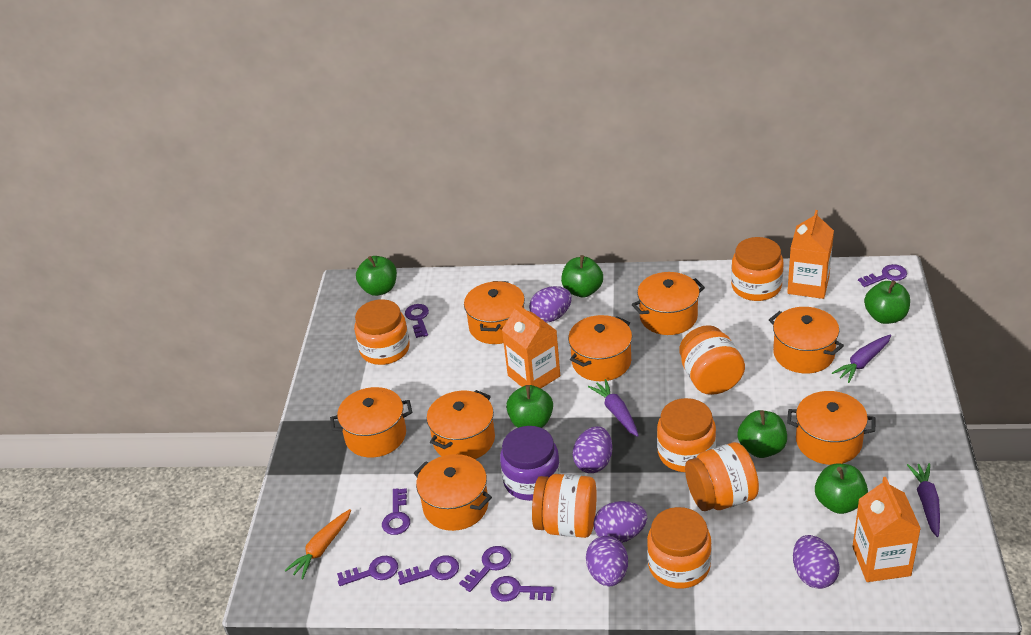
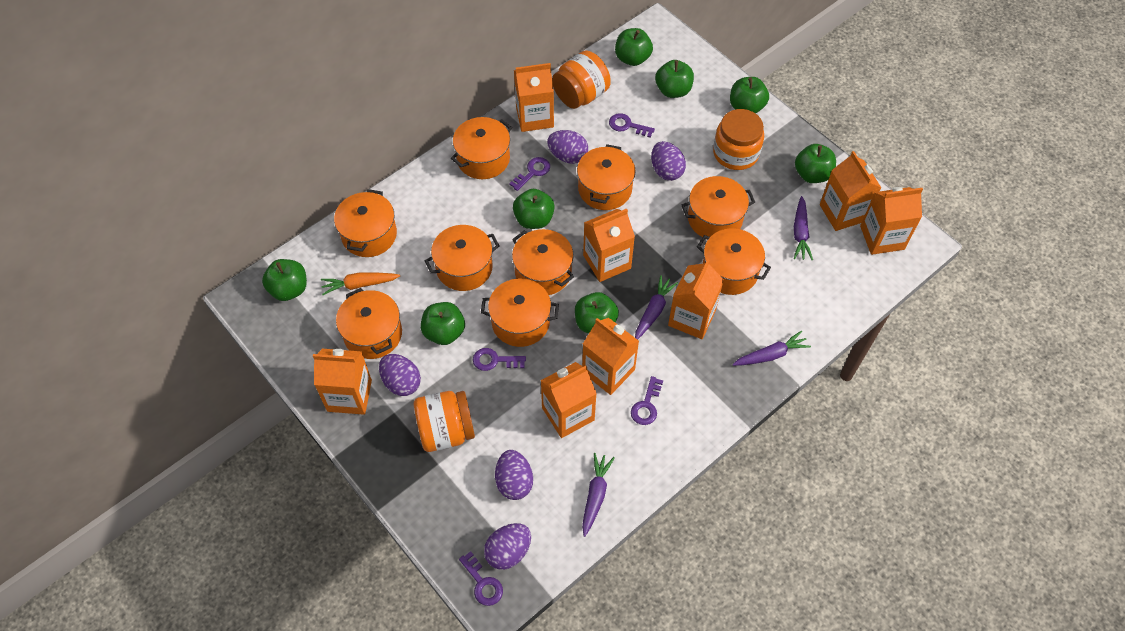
green apple: 6 -> 8
orange carton: 3 -> 8
orange jar: 7 -> 3
orange pot: 8 -> 9
purple carrot: 3 -> 4
purple jar: 1 -> 0
purple key: 7 -> 5

